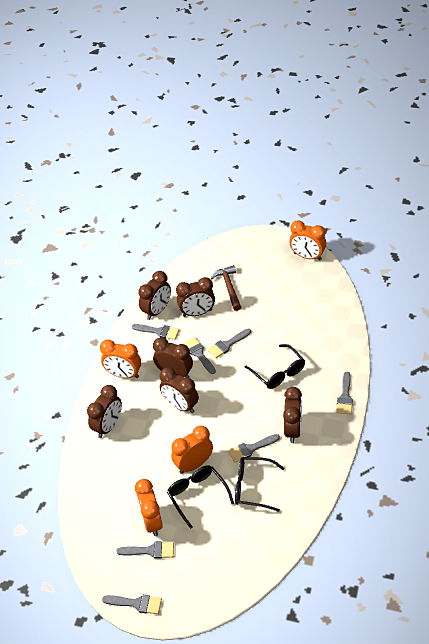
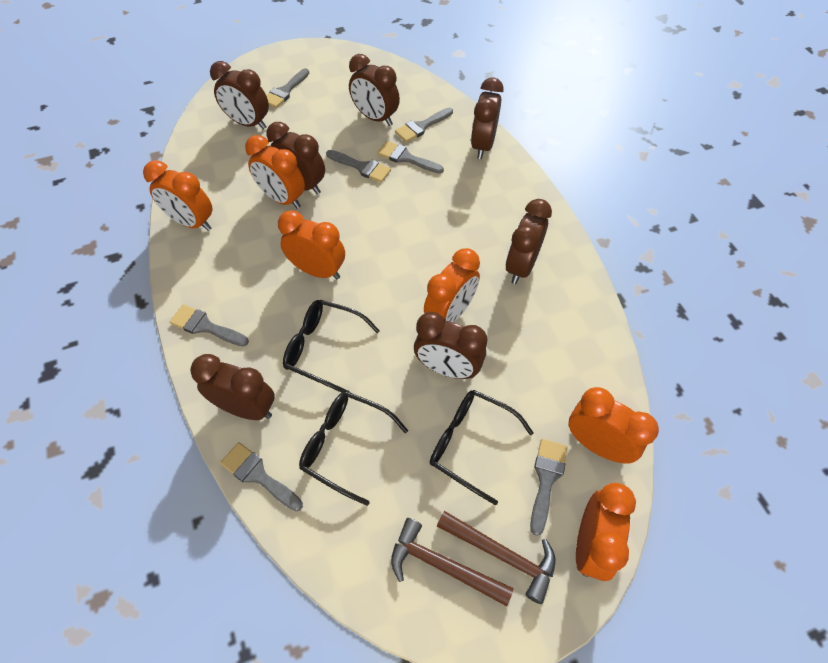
brown clock: 6 -> 7
brown hammer: 1 -> 2
orange clock: 4 -> 6

